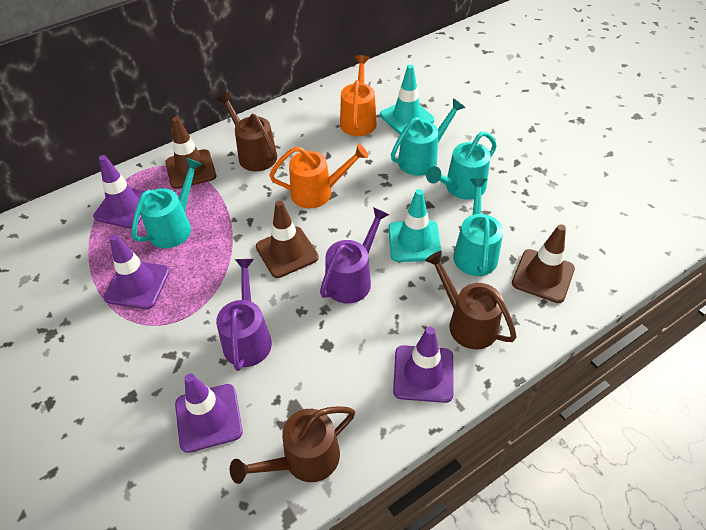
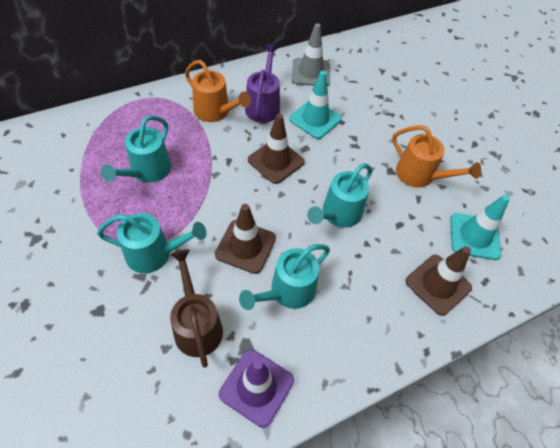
brown watering can: 3 -> 1
grey traffic cone: 0 -> 1
purple traffic cone: 4 -> 1
purple watering can: 2 -> 1

